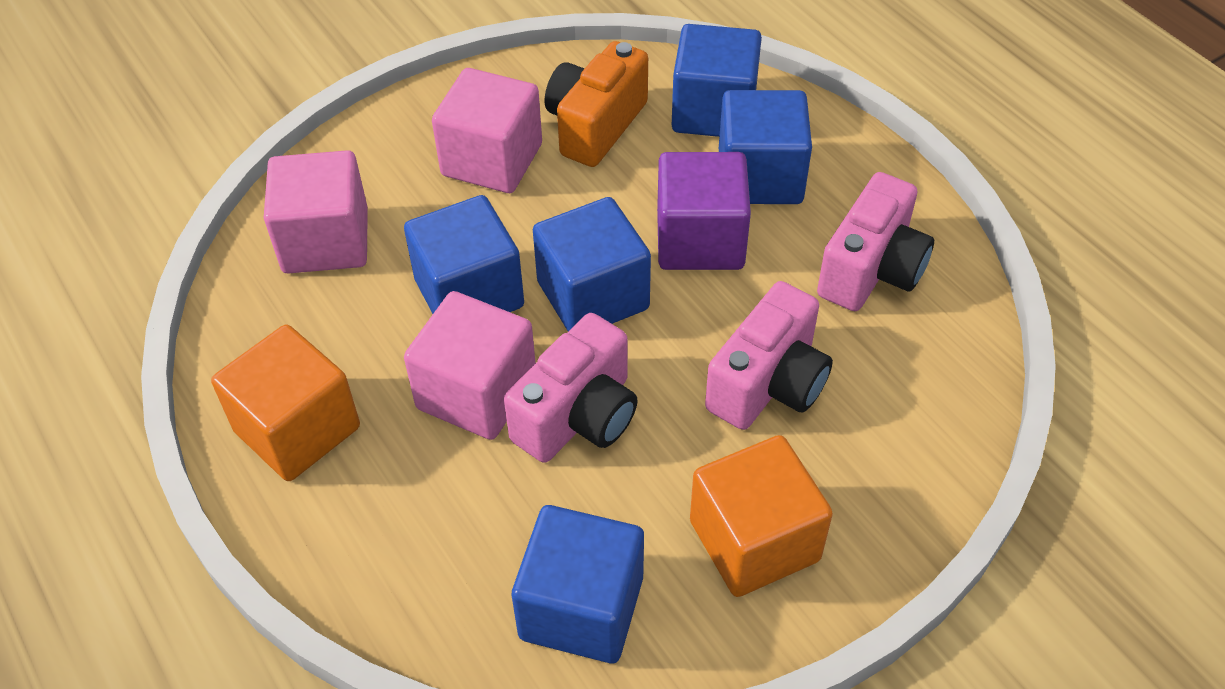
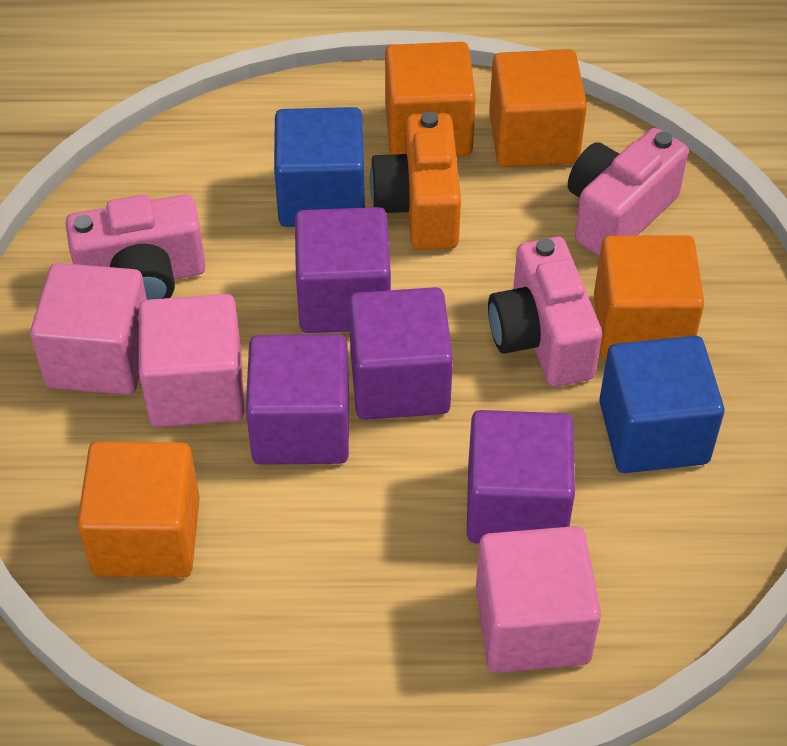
blue cube: 5 -> 2
orange cube: 2 -> 4
purple cube: 1 -> 4

